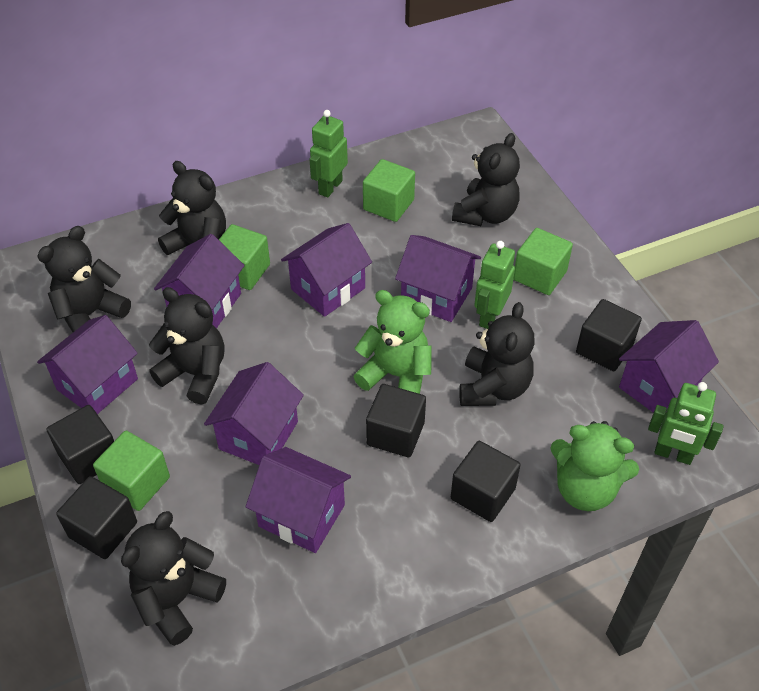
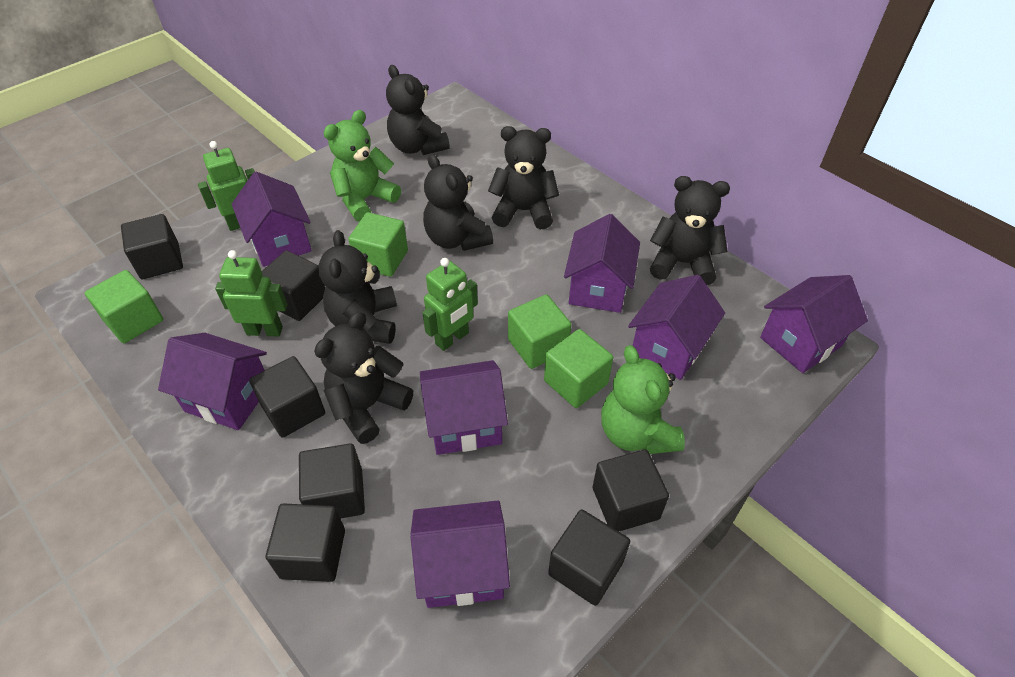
black cube: 5 -> 7

